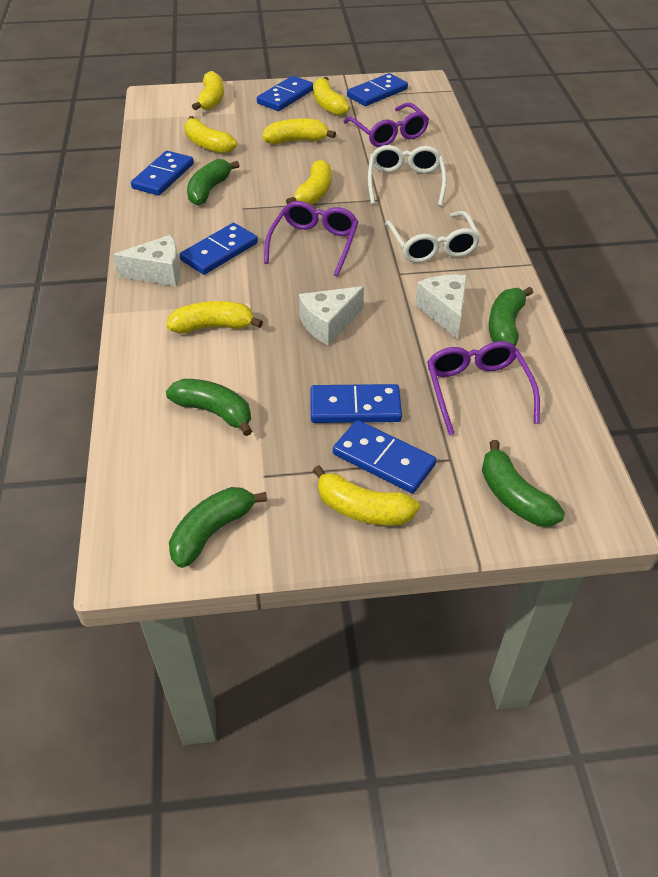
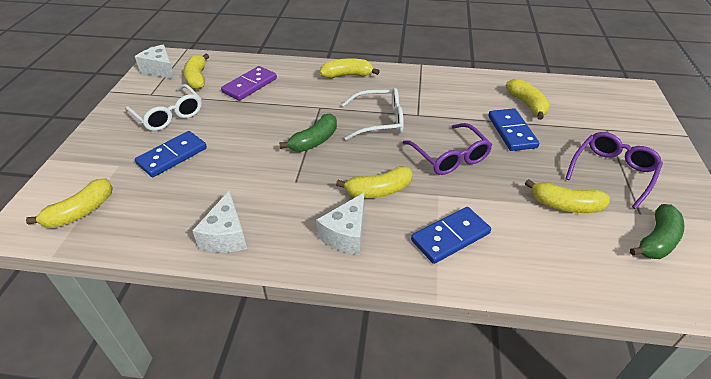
blue domino: 6 -> 3
green banana: 5 -> 2
purple domino: 0 -> 1
purple glasses: 3 -> 2
yellow banana: 7 -> 6

